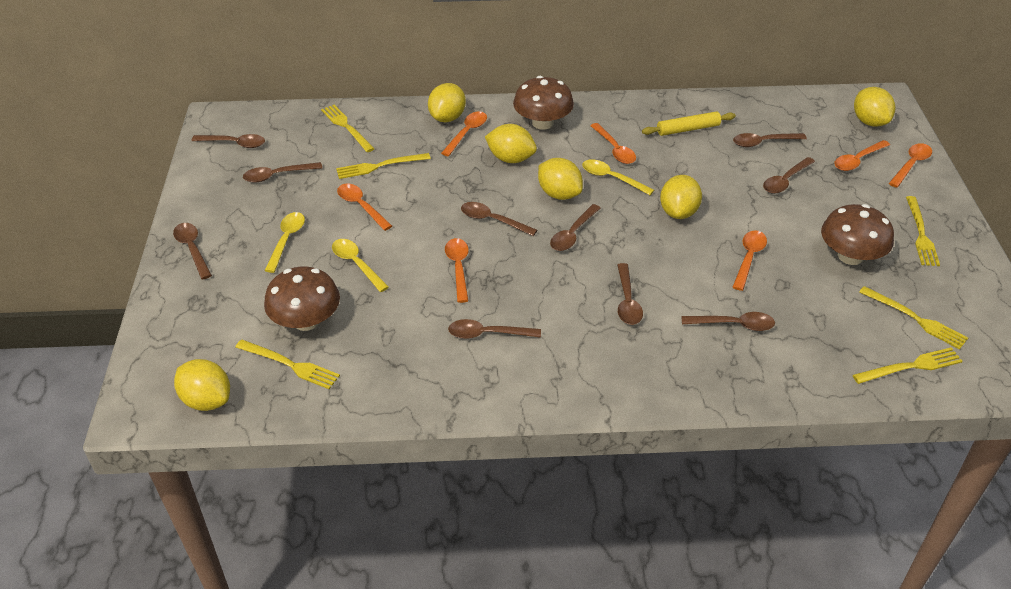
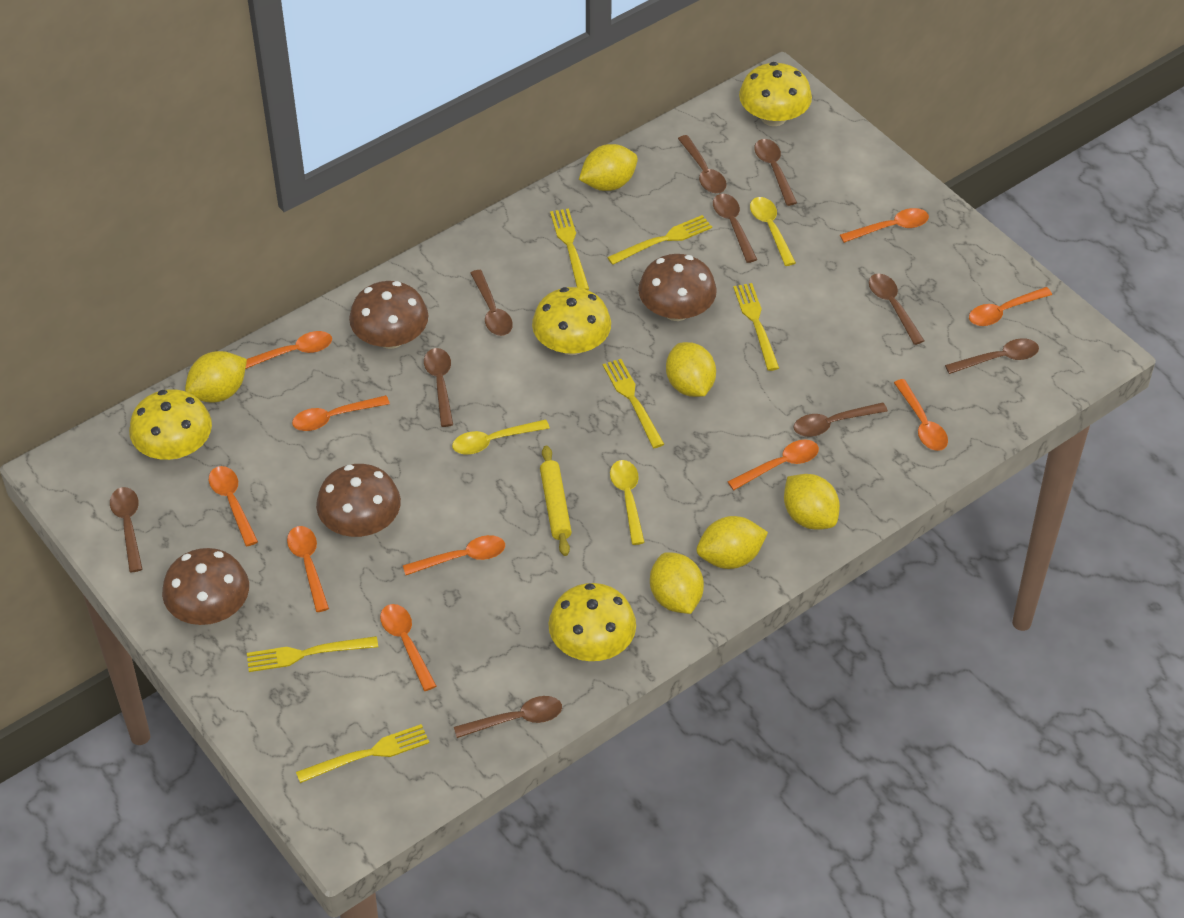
brown mushroom: 3 -> 4
orange spoon: 7 -> 10
yellow mushroom: 0 -> 4

